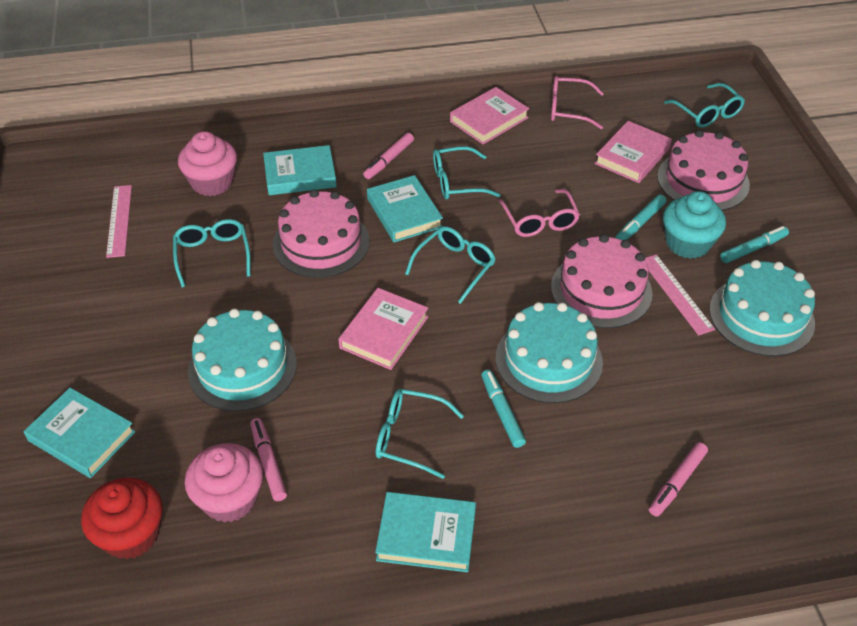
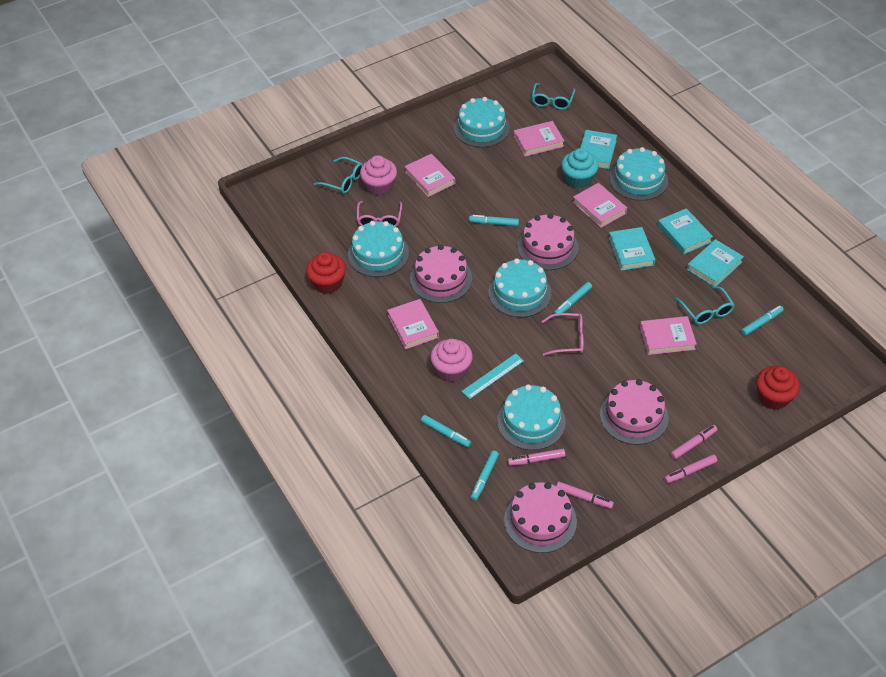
pink book: 3 -> 5
pink cake: 3 -> 4
pink marker: 3 -> 4
pink ruler: 2 -> 0
red cupcake: 1 -> 2
turquoise cake: 3 -> 5
turquoise glasses: 5 -> 3
turquoise marker: 3 -> 5
turquoise ruler: 0 -> 1

